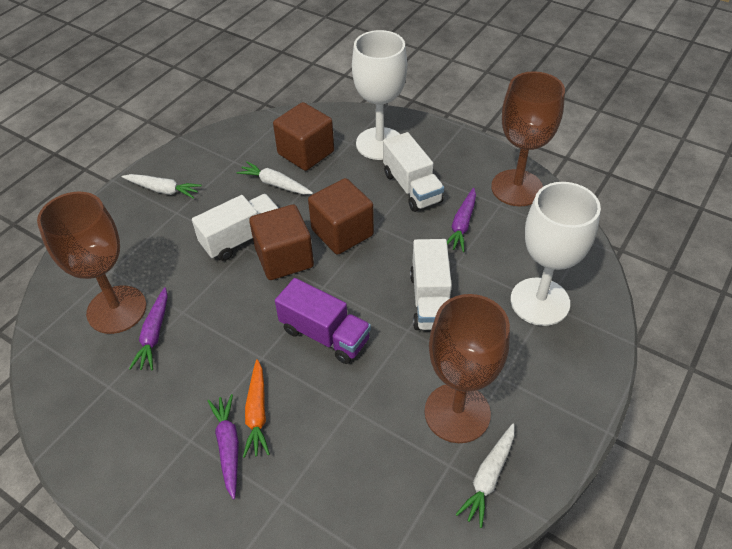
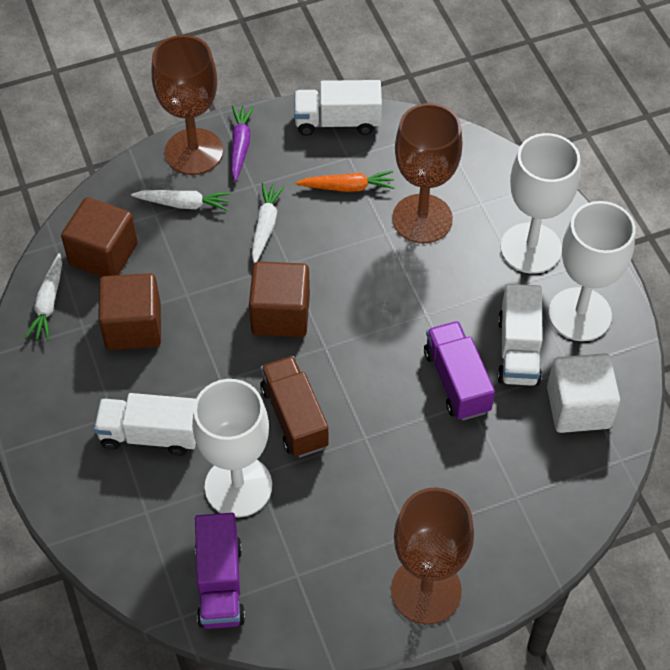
brown truck: 0 -> 1
purple carrot: 3 -> 1
purple truck: 1 -> 2
white cube: 0 -> 1
white goblet: 2 -> 3

